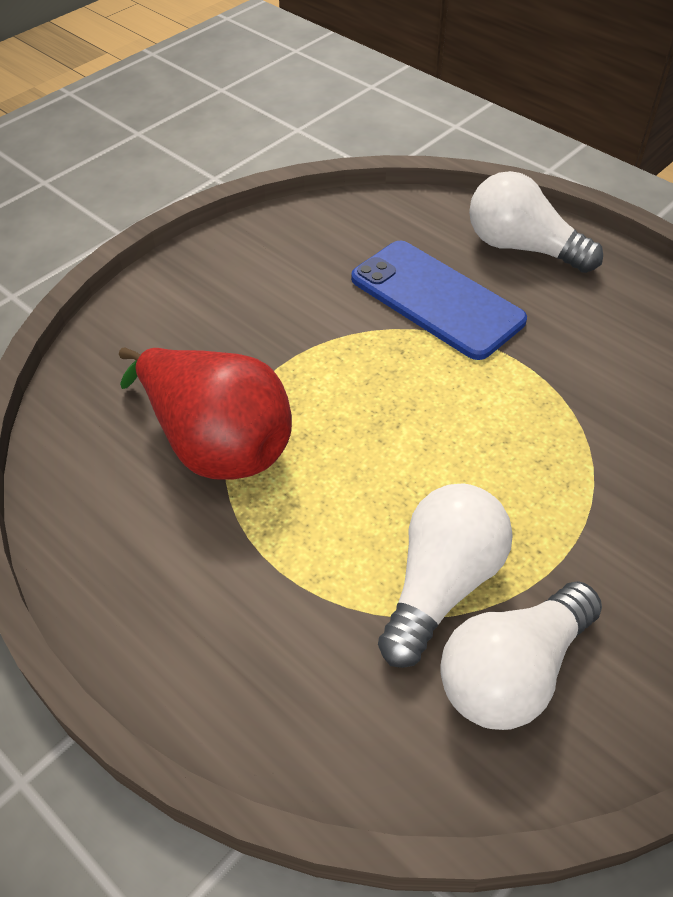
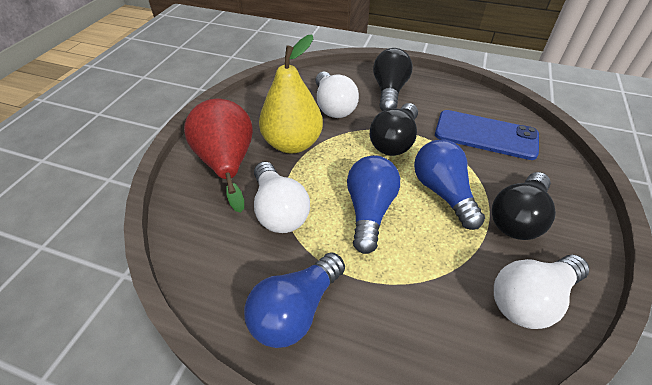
black light bulb: 0 -> 3
blue light bulb: 0 -> 3
yellow pear: 0 -> 1

